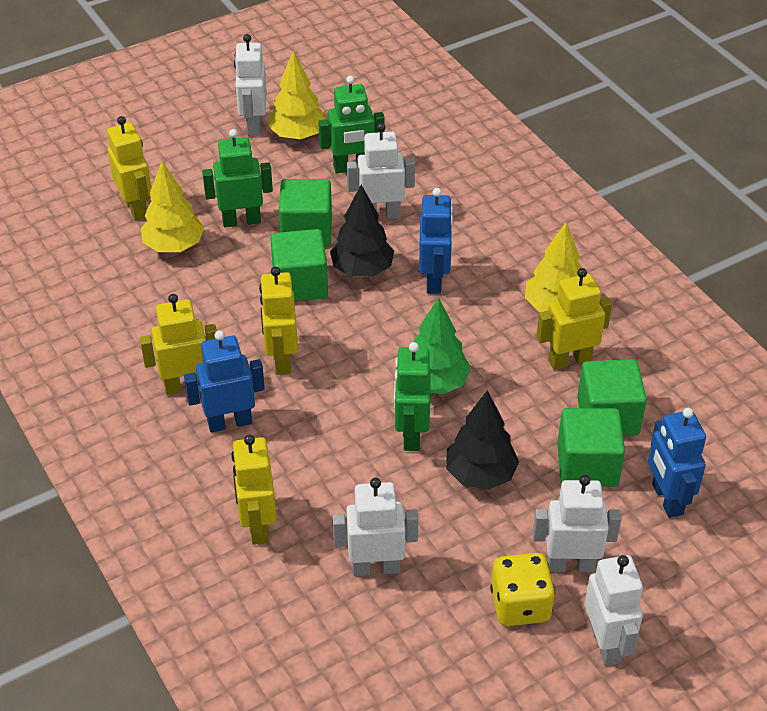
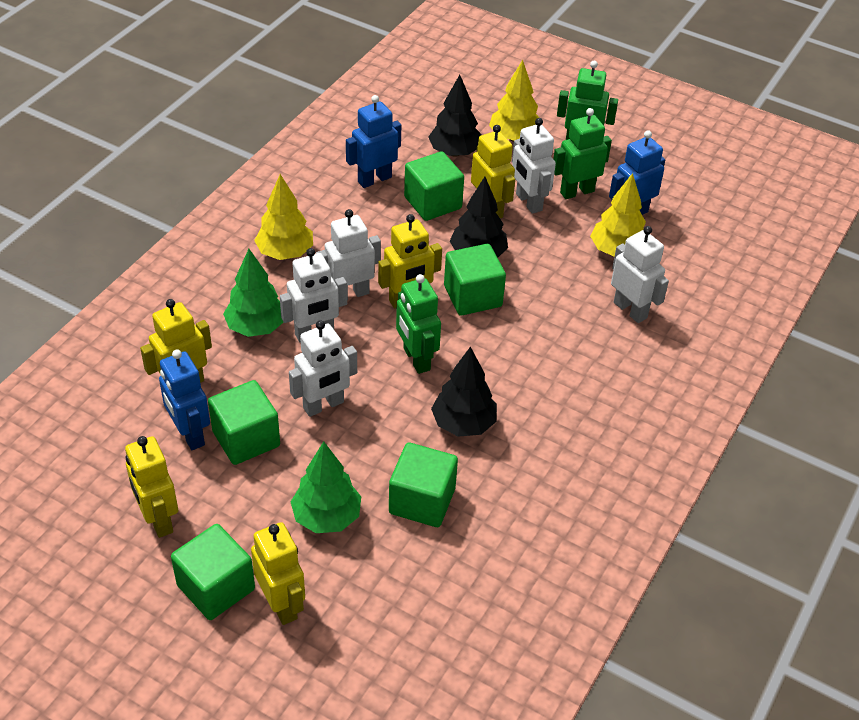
black tree: 2 -> 3
green cube: 4 -> 5
green tree: 1 -> 2
yellow dice: 1 -> 0

